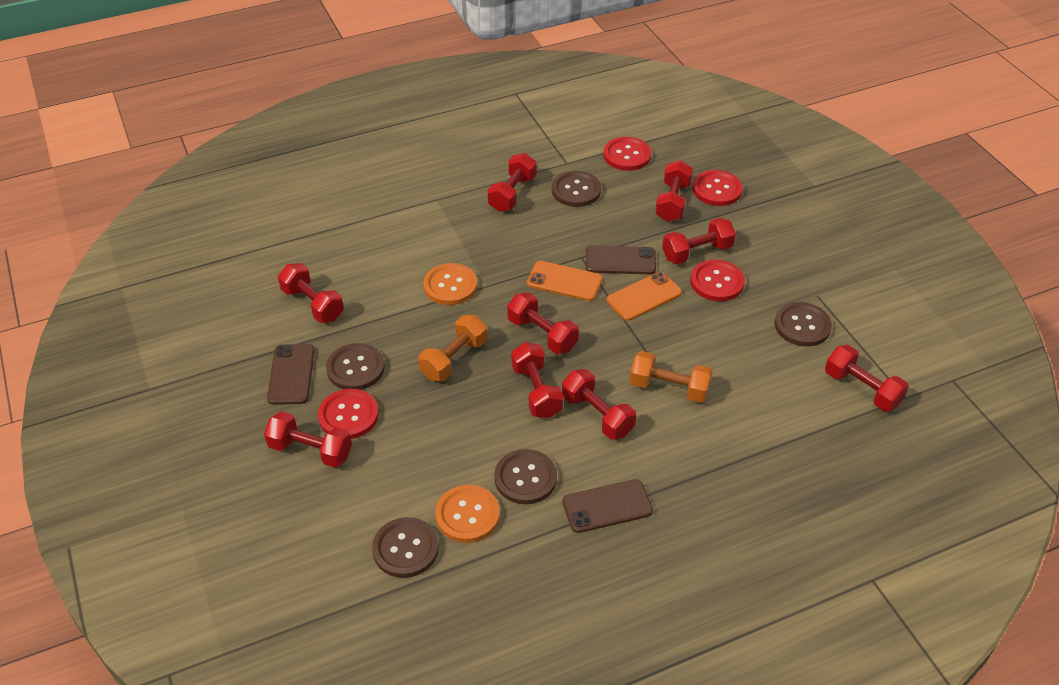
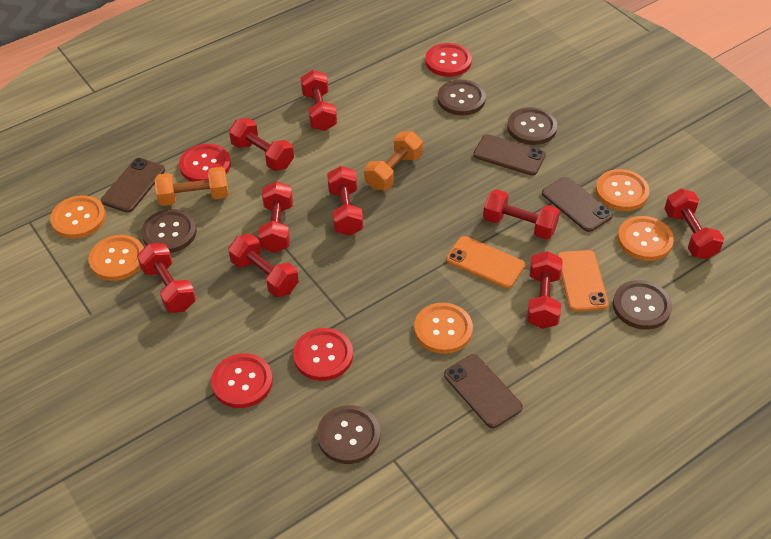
brown phone: 3 -> 4
orange button: 2 -> 5

